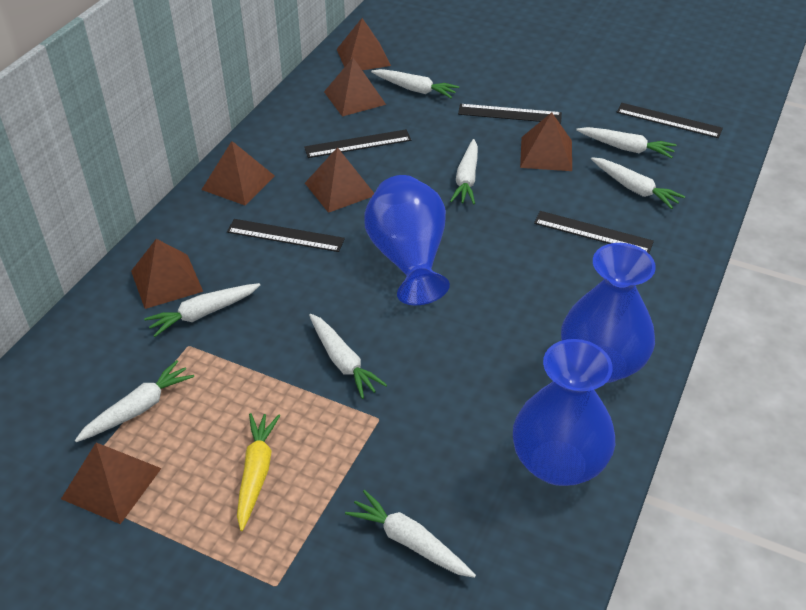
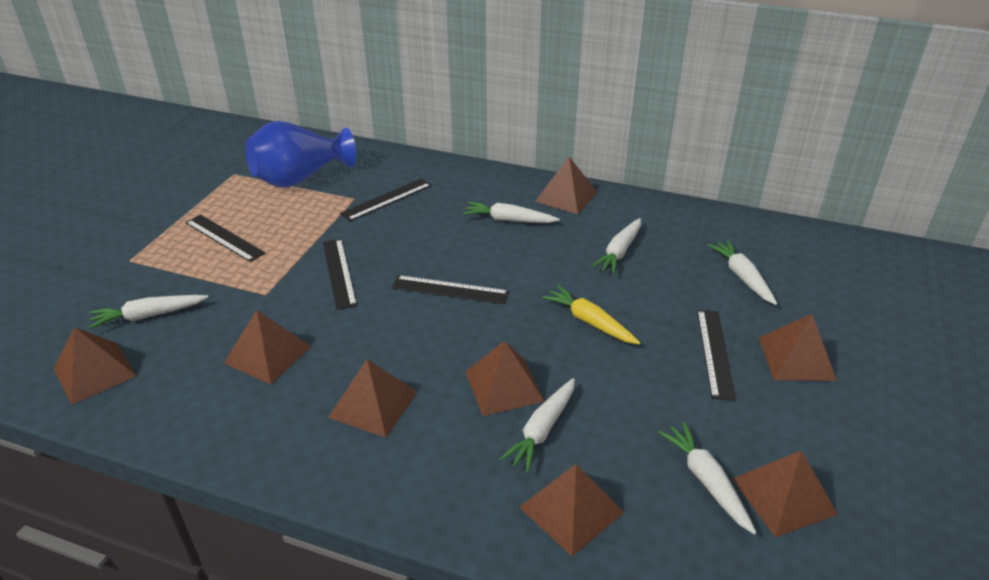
blue vase: 3 -> 1
brown pyramid: 7 -> 8
white carrot: 8 -> 6

